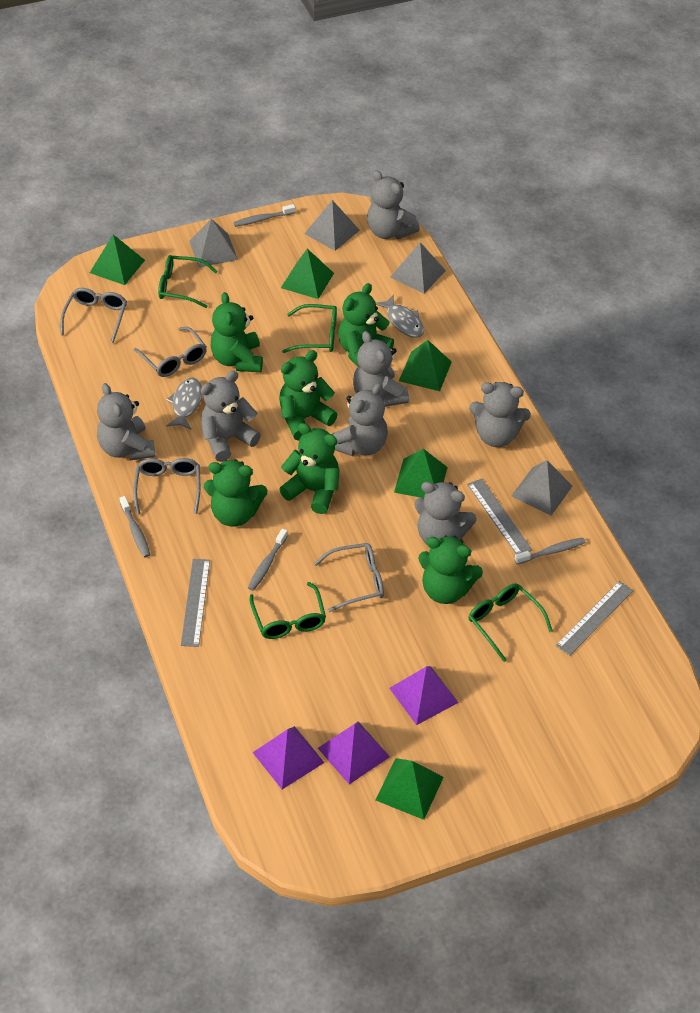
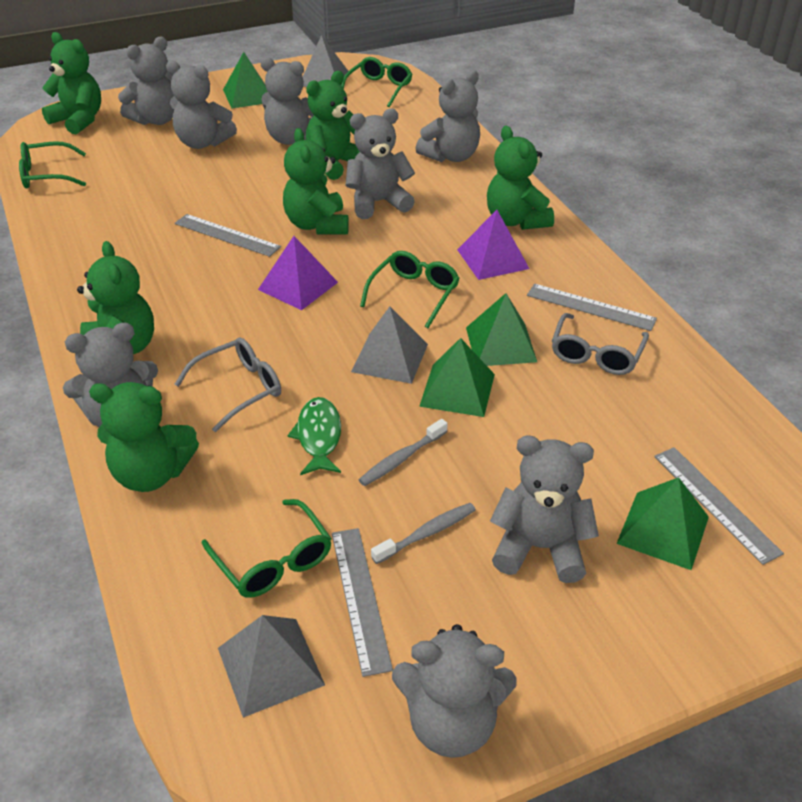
green fish: 0 -> 1
green pyramid: 5 -> 4
grey fish: 2 -> 0
grey glasses: 4 -> 2
grey pyramid: 4 -> 3
grey ruler: 3 -> 4
grey teddy bear: 7 -> 8
grey toothbrush: 4 -> 2
purple pyramid: 3 -> 2

